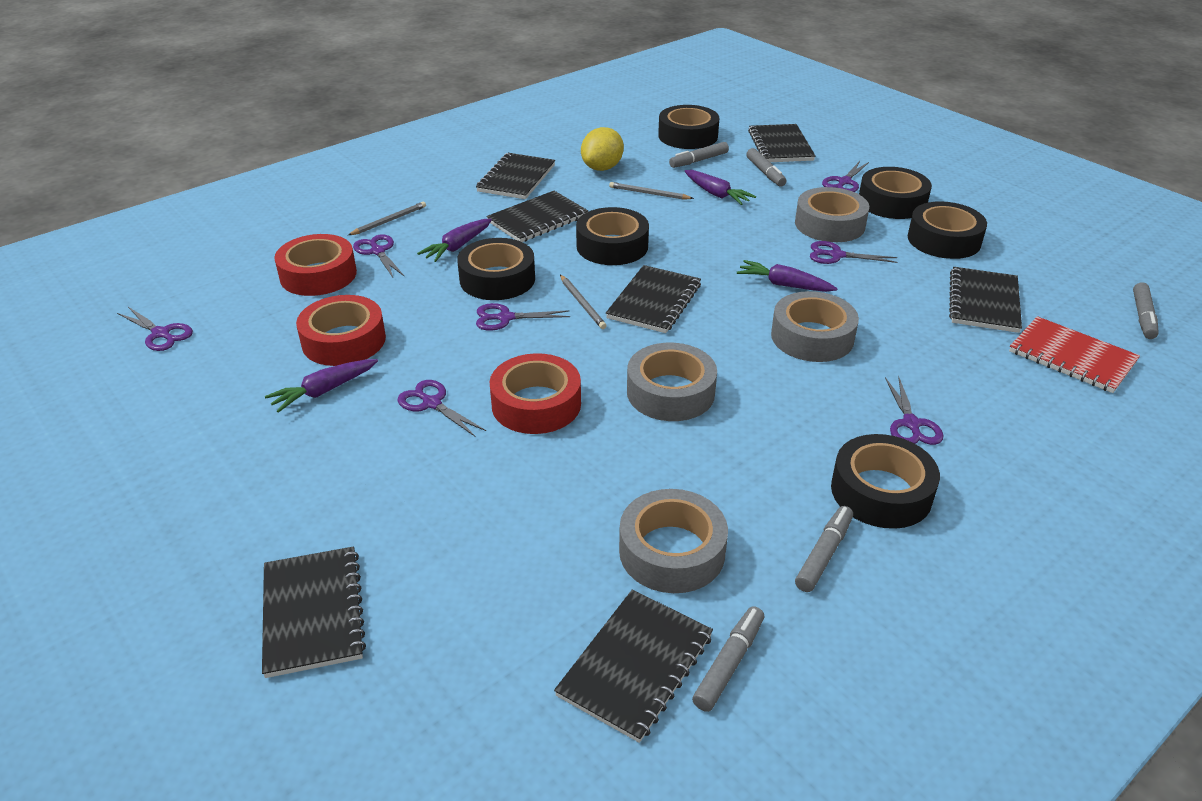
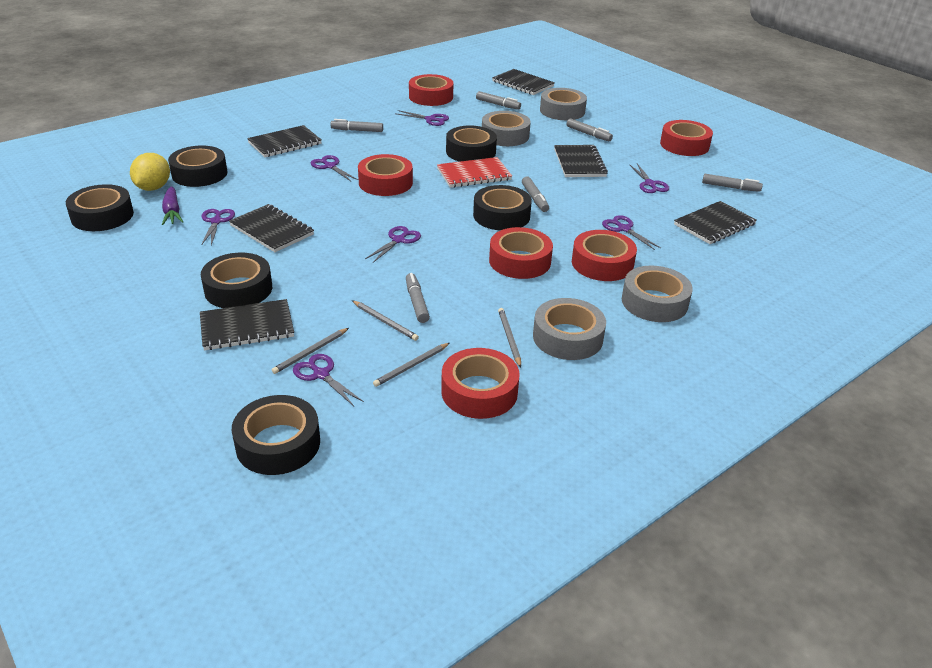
black notebook: 7 -> 6
grey marker: 5 -> 6
grey pencil: 3 -> 4
purple carrot: 4 -> 1
red tape: 3 -> 6

